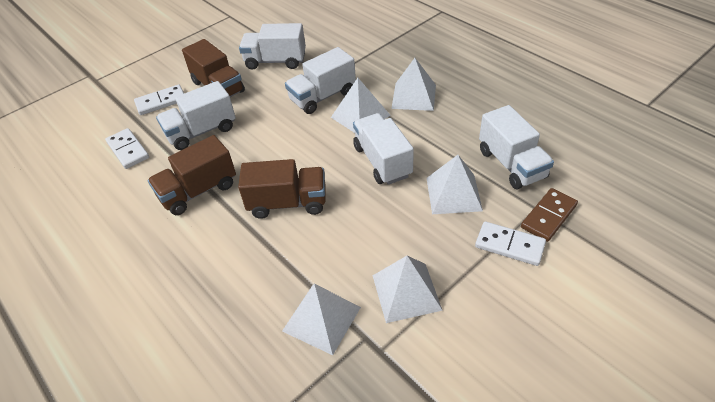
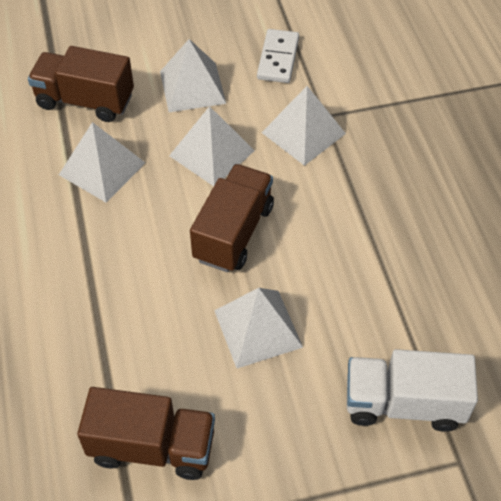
brown domino: 1 -> 0
white domino: 3 -> 1
white truck: 5 -> 1

